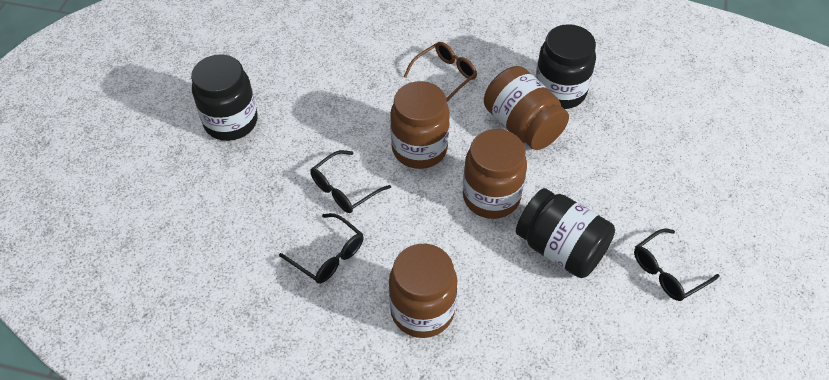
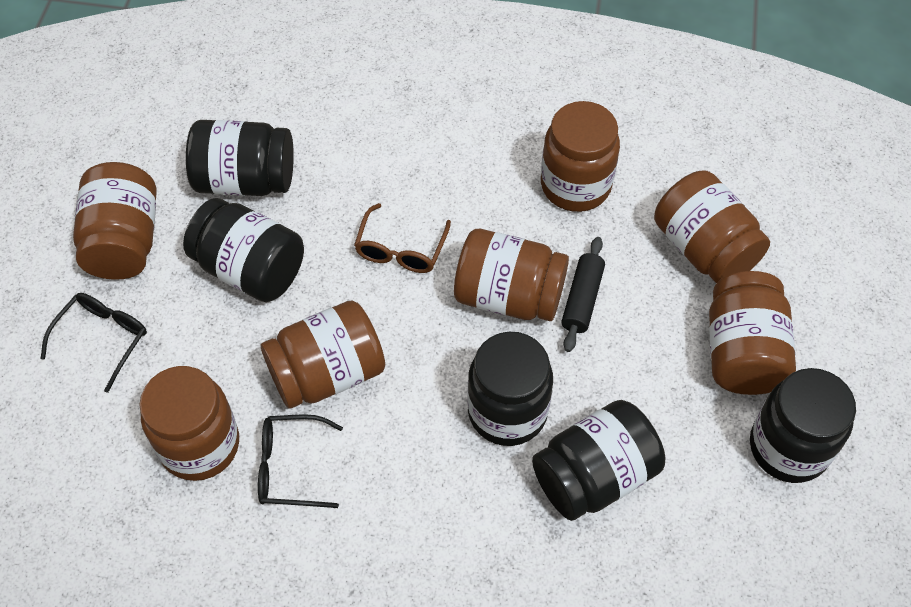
black glasses: 3 -> 2
black jar: 3 -> 5
black rolling pin: 0 -> 1
brown jar: 4 -> 7

